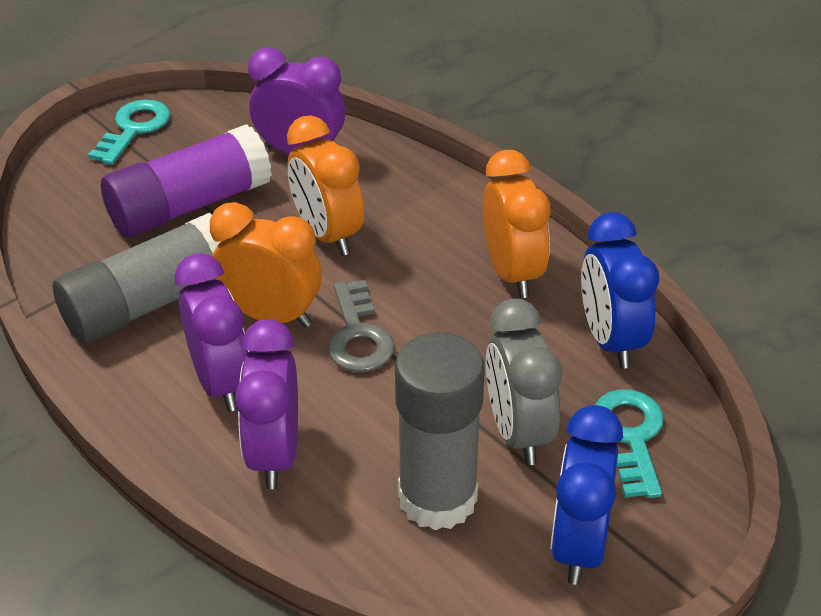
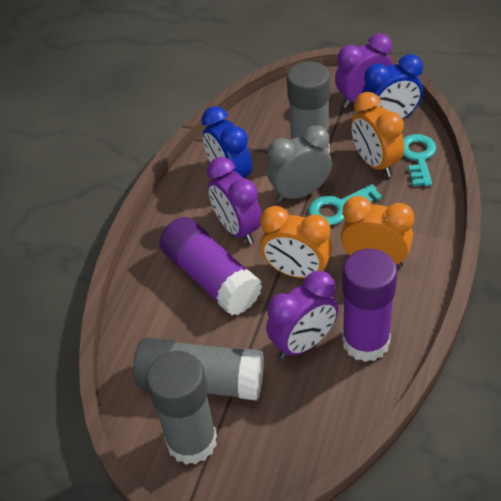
grey glue stick: 2 -> 3
grey key: 1 -> 0
purple glue stick: 1 -> 2

